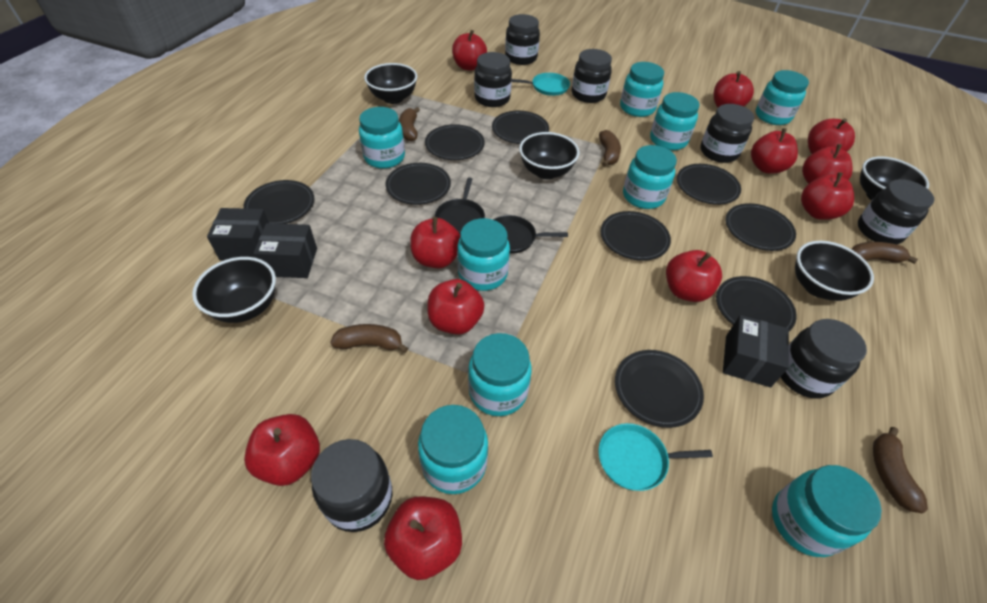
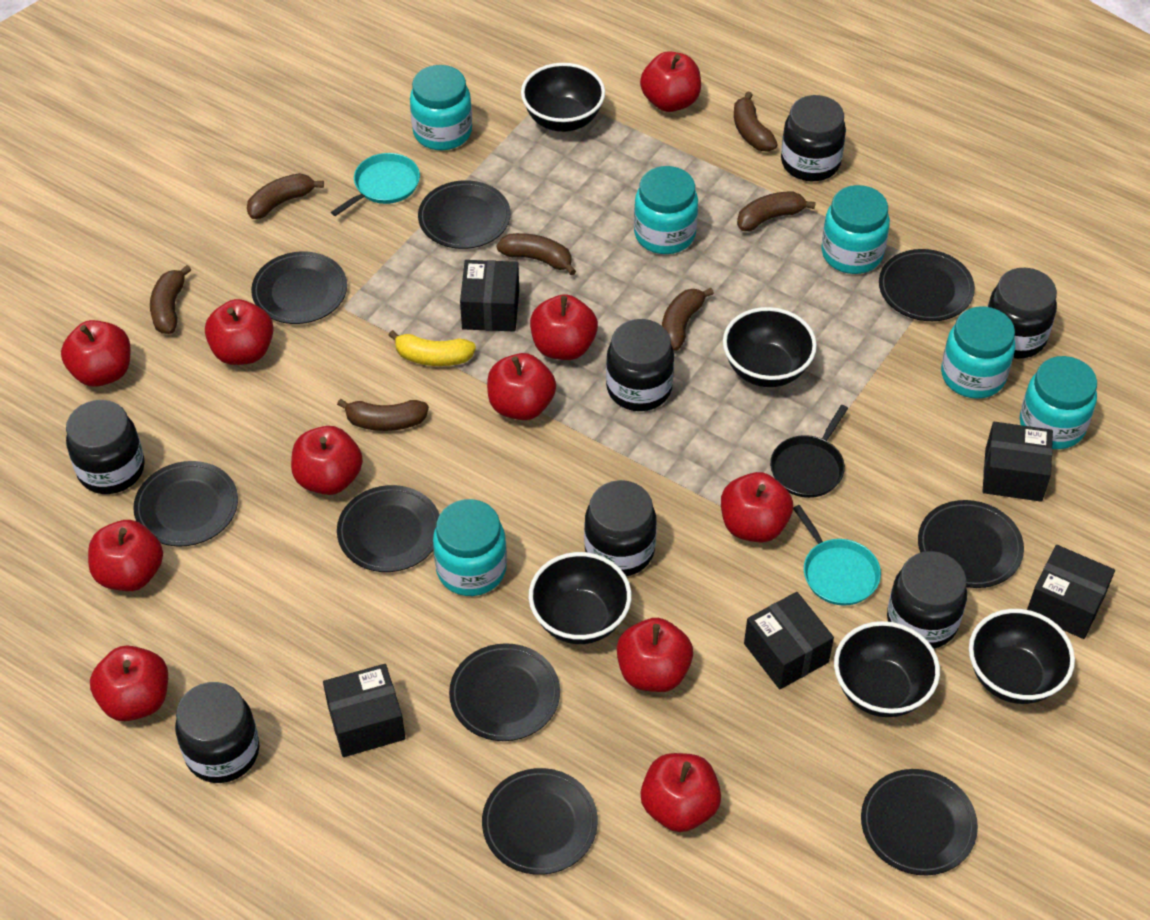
black box: 3 -> 5
black pan: 2 -> 1
brown banana: 5 -> 7
turquoise jar: 9 -> 6
yellow banana: 0 -> 1

